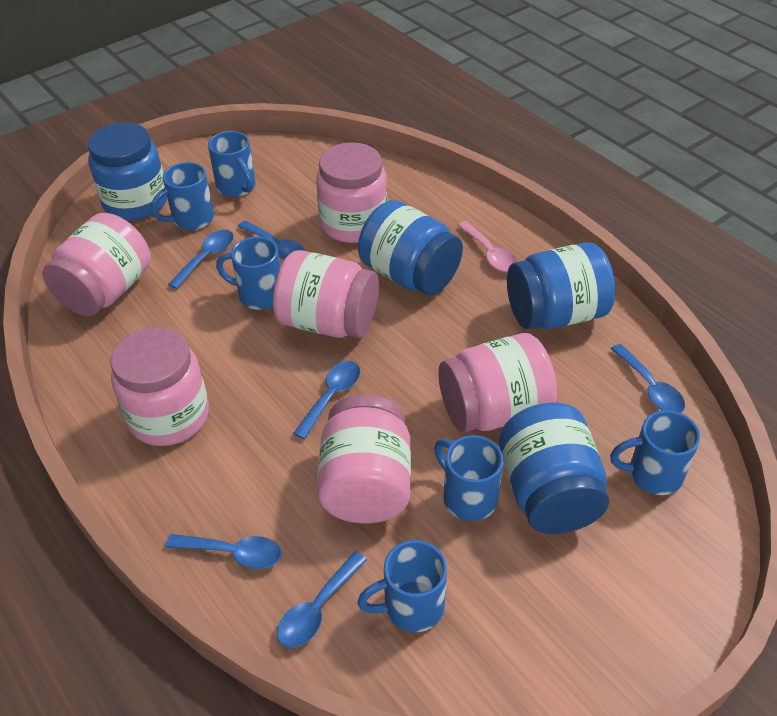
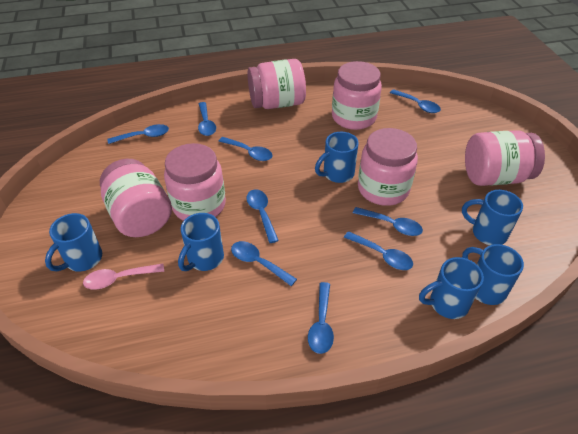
blue jar: 4 -> 0
blue spoon: 6 -> 9

